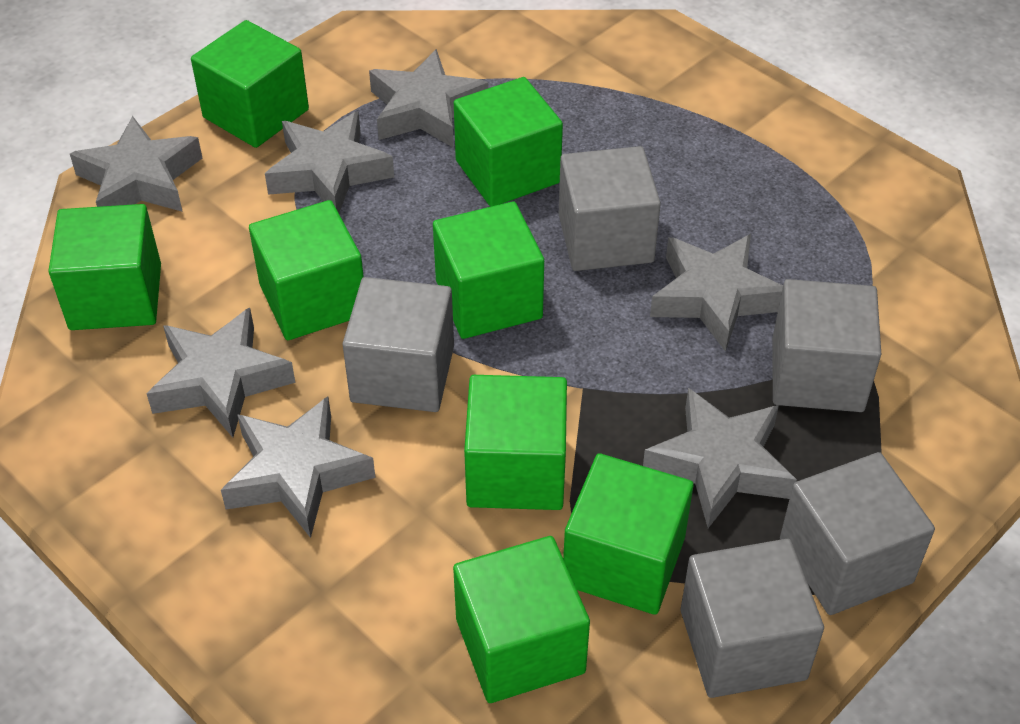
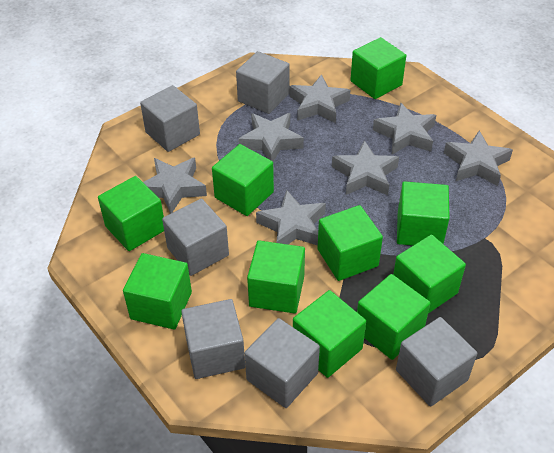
green cube: 8 -> 10
grey cube: 5 -> 6

